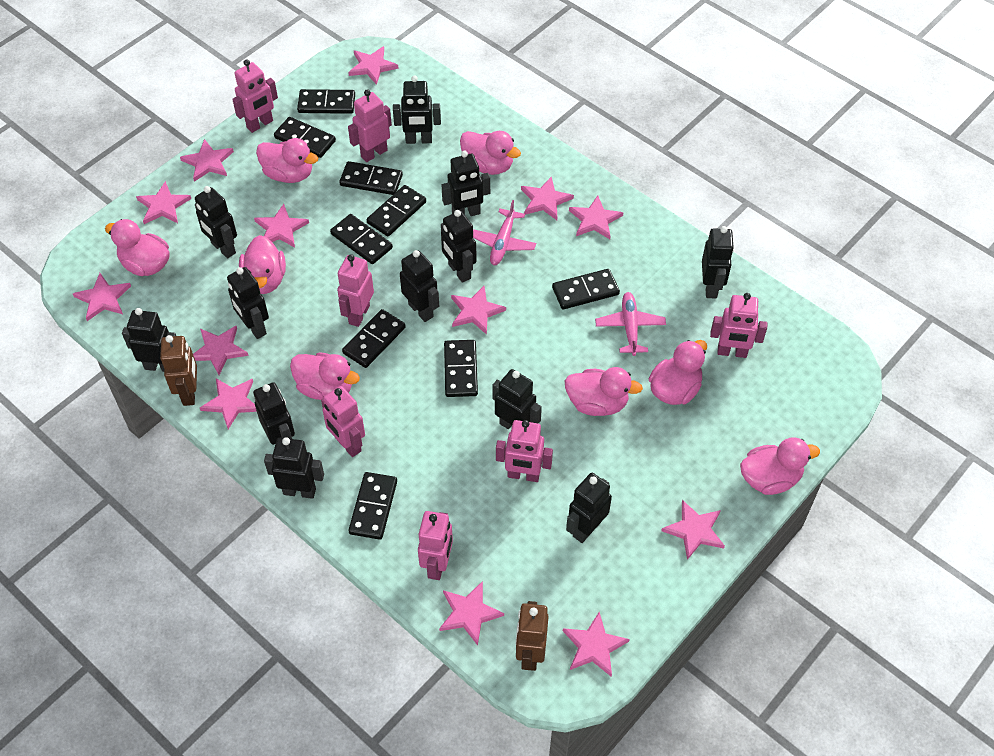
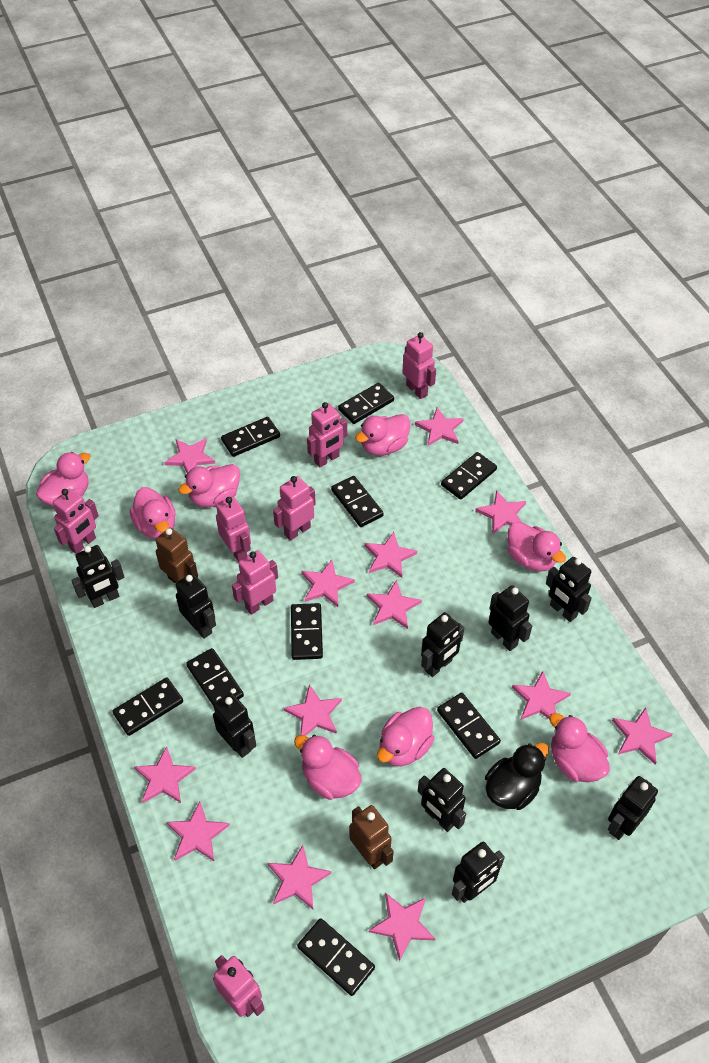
black duck: 0 -> 1
black robot: 12 -> 9
pink plane: 2 -> 0

